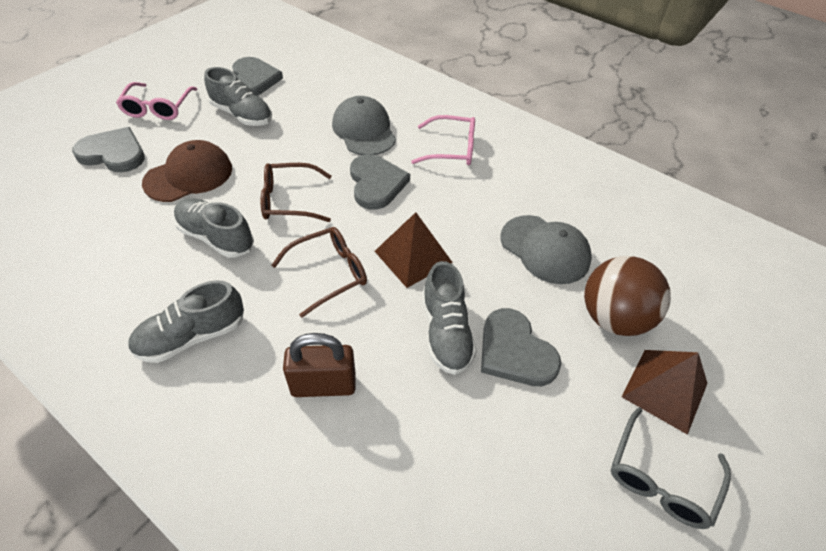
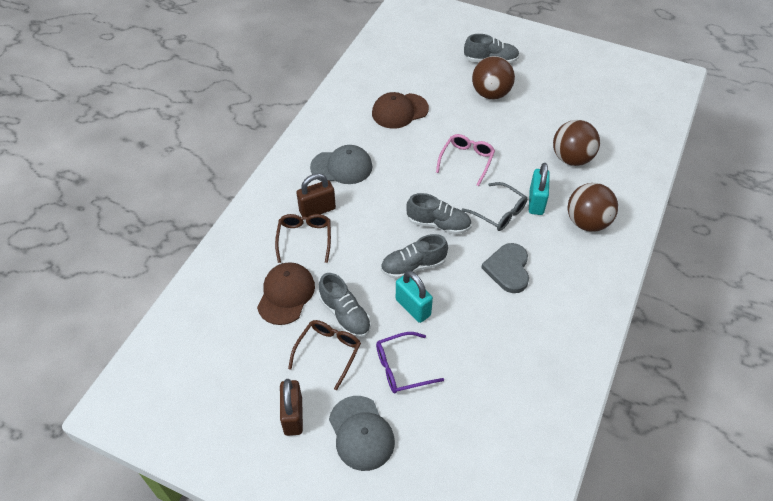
brown ball: 1 -> 3
brown cap: 1 -> 2
brown padlock: 1 -> 2
brown pyramid: 2 -> 0
grey heart: 4 -> 1
pink glasses: 2 -> 1
purple glasses: 0 -> 1
turquoise padlock: 0 -> 2

